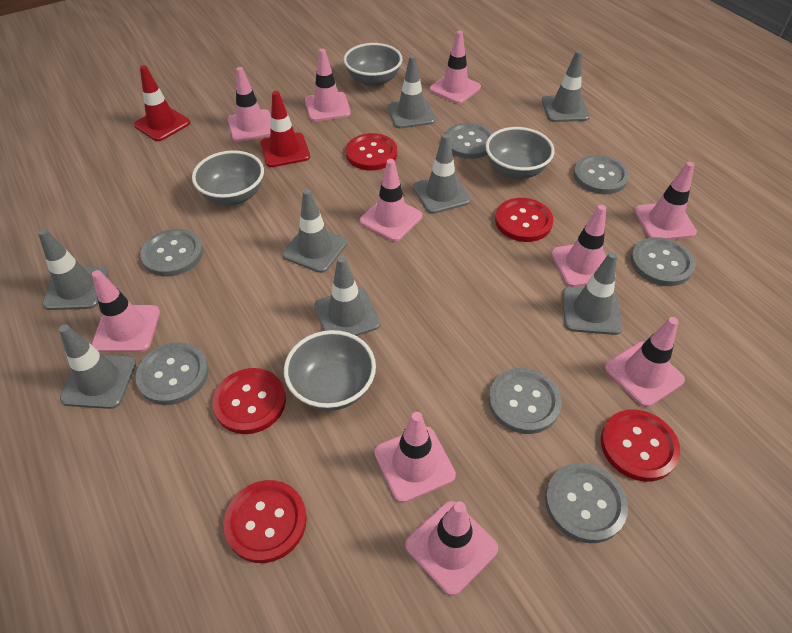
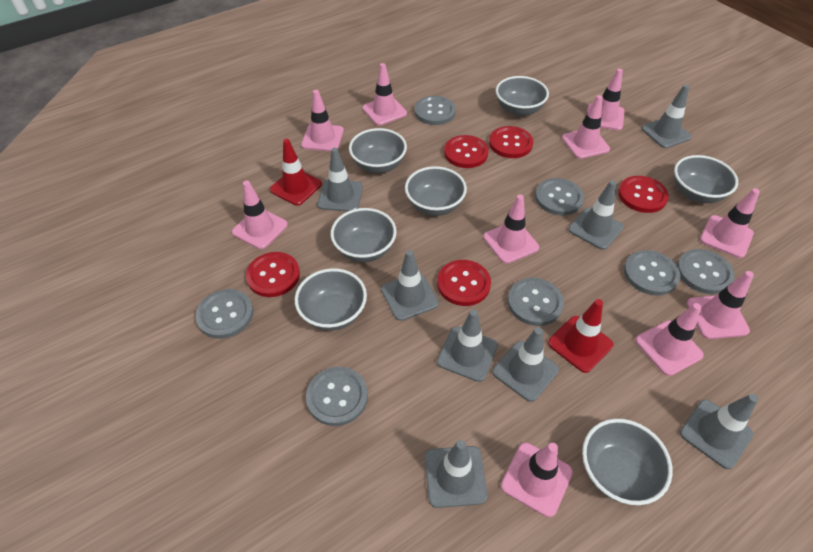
grey bowl: 4 -> 7

